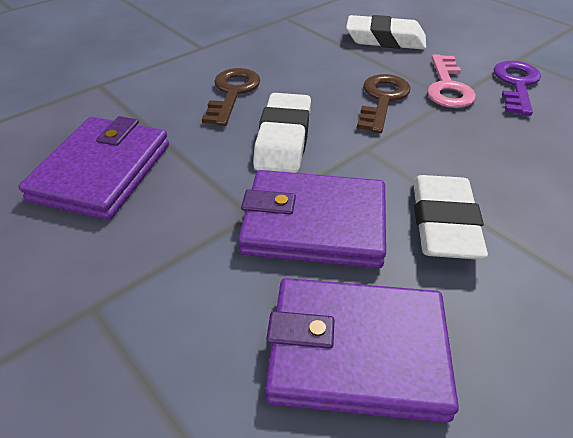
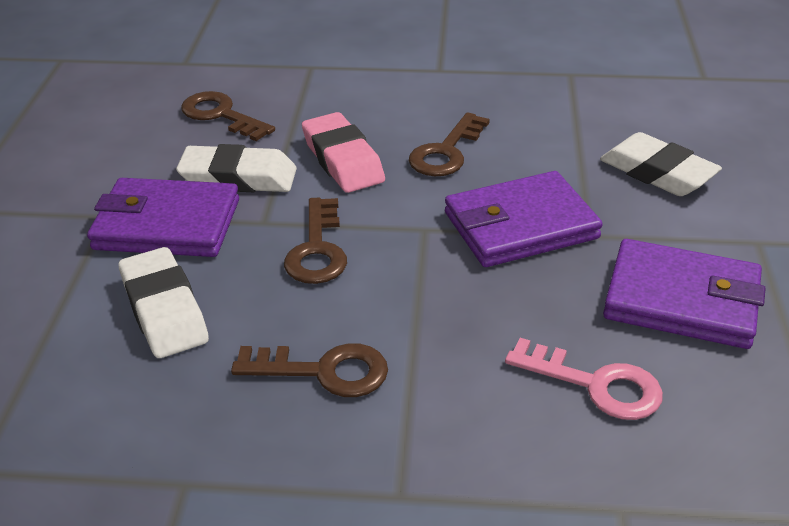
brown key: 2 -> 4
pink eraser: 0 -> 1
purple key: 1 -> 0

